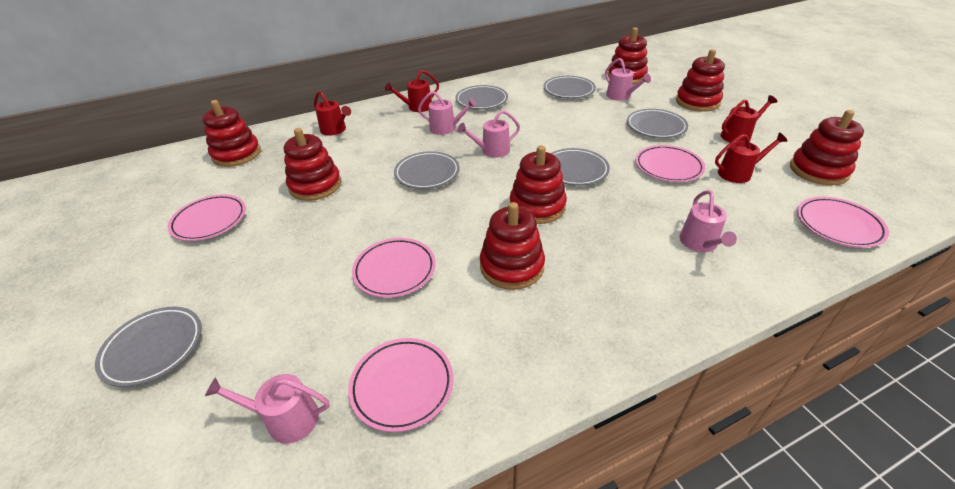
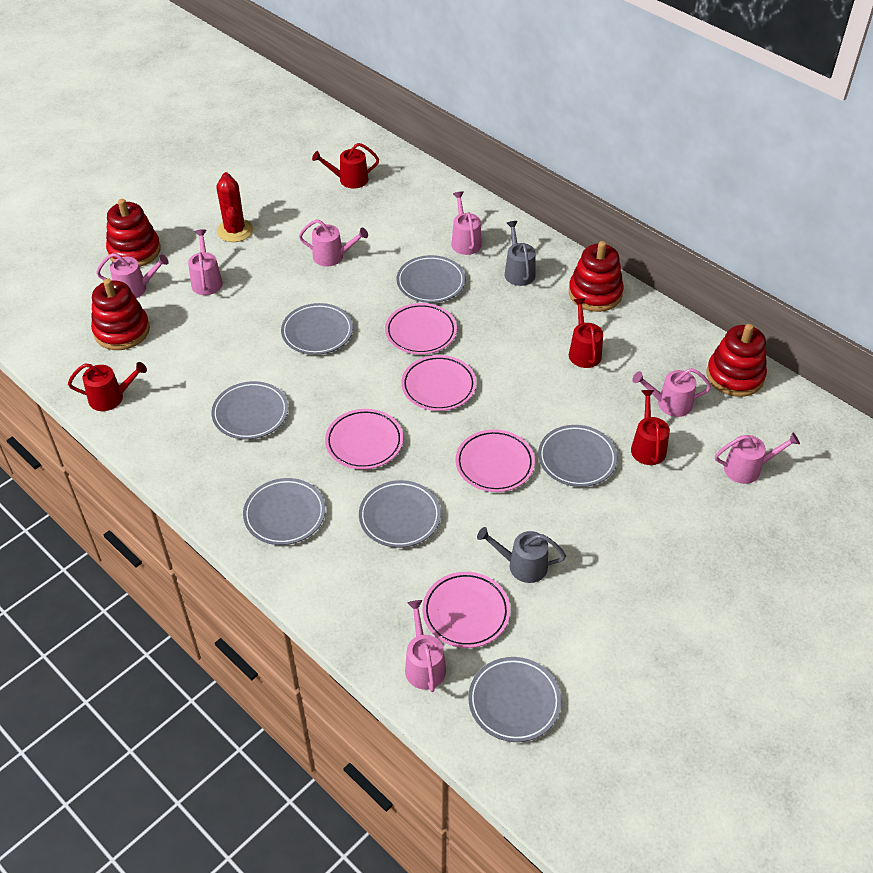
grey plate: 6 -> 7
grey watering can: 0 -> 2
pink watering can: 5 -> 7
red cactus: 0 -> 1
red stacking toy: 7 -> 4

